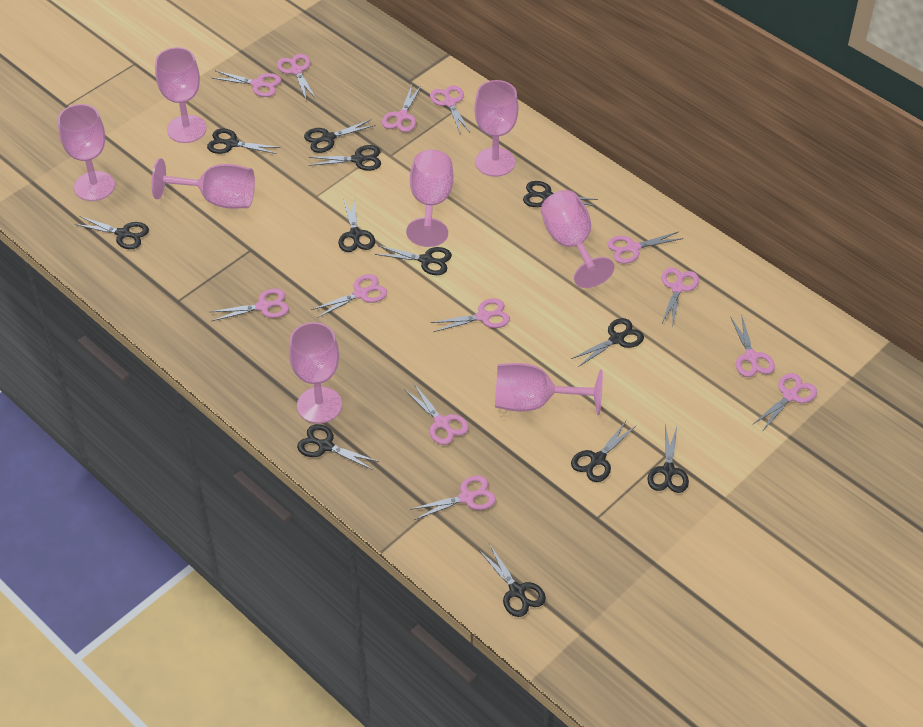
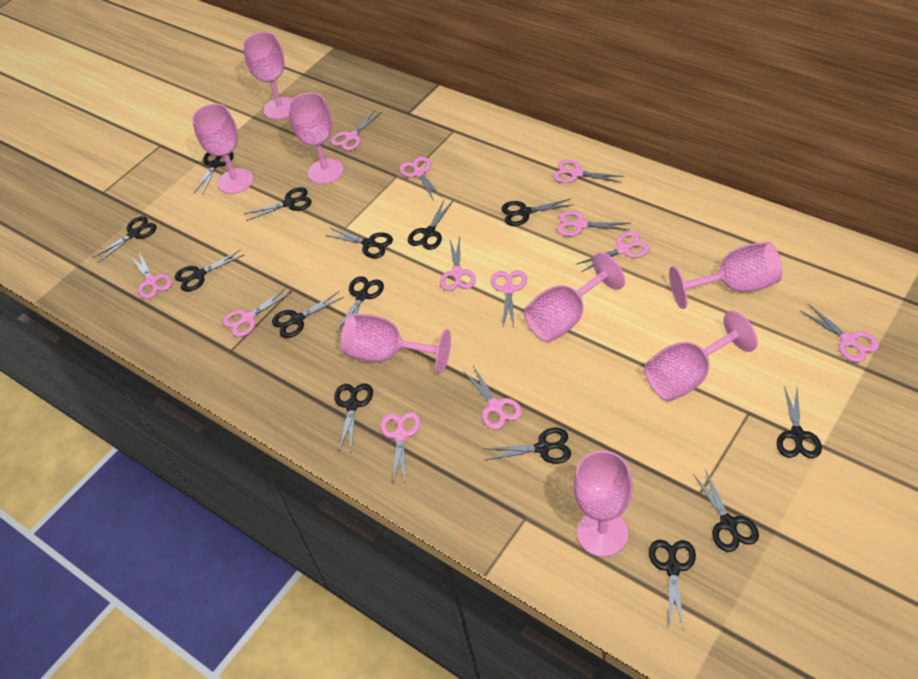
black scissors: 12 -> 14
pink scissors: 13 -> 12

